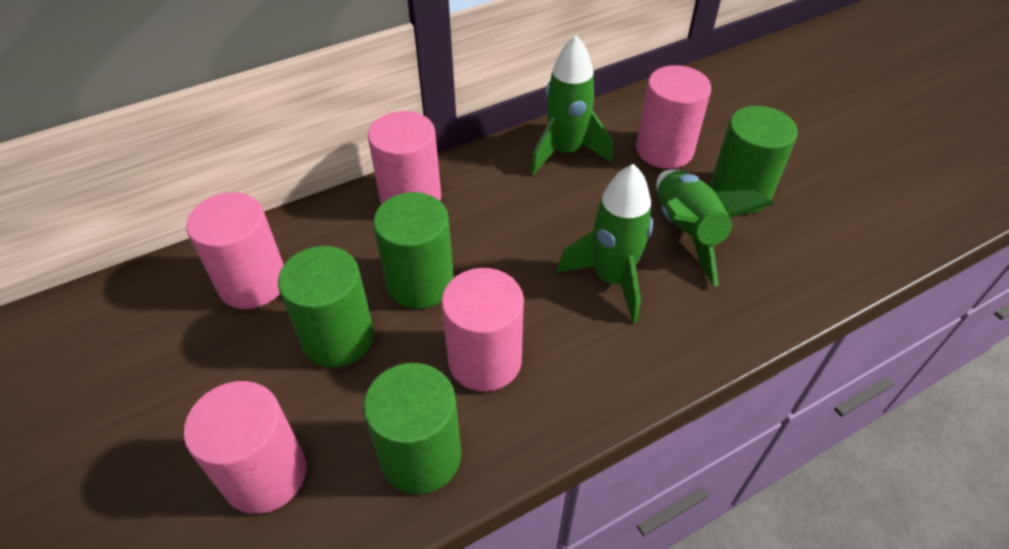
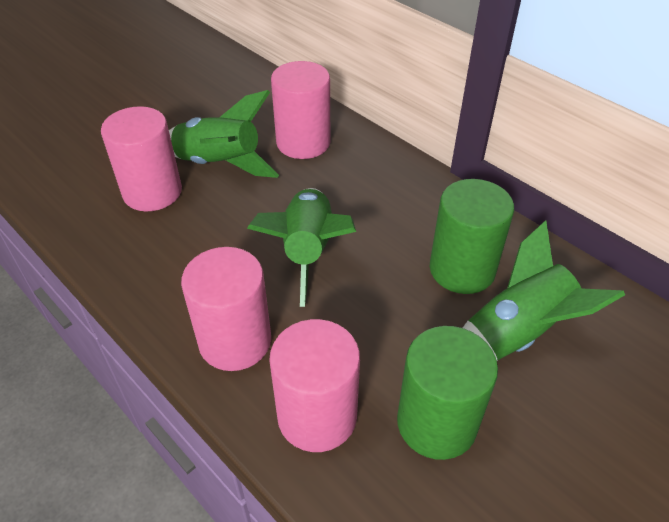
green cylinder: 4 -> 2
pink cylinder: 5 -> 4

